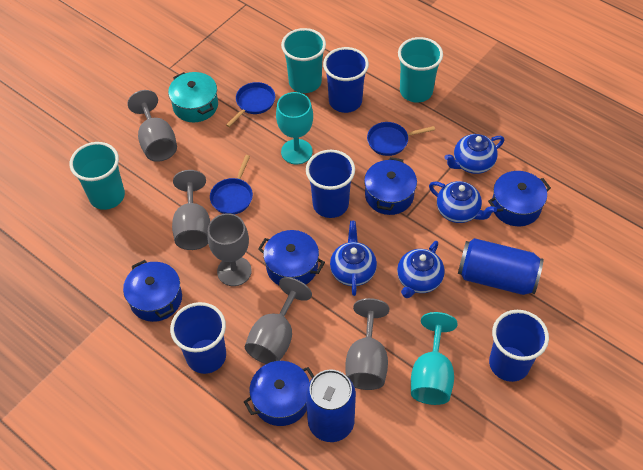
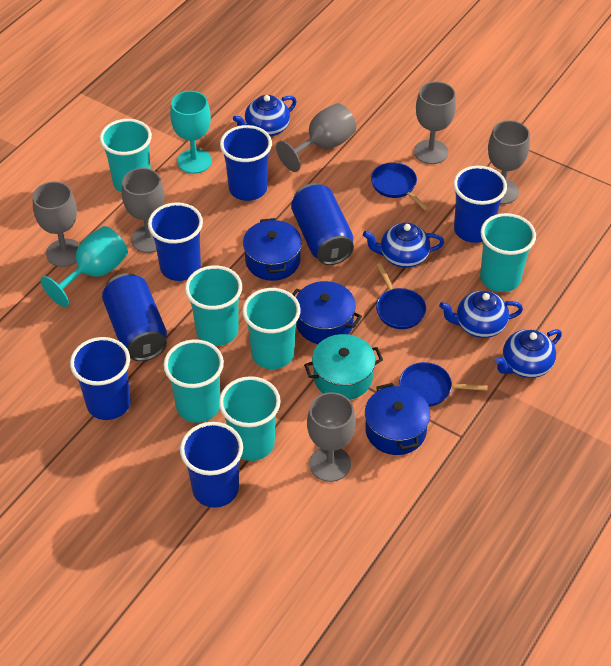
blue cup: 4 -> 5
blue pot: 5 -> 3
grey goblet: 5 -> 6
turquoise cup: 3 -> 6

